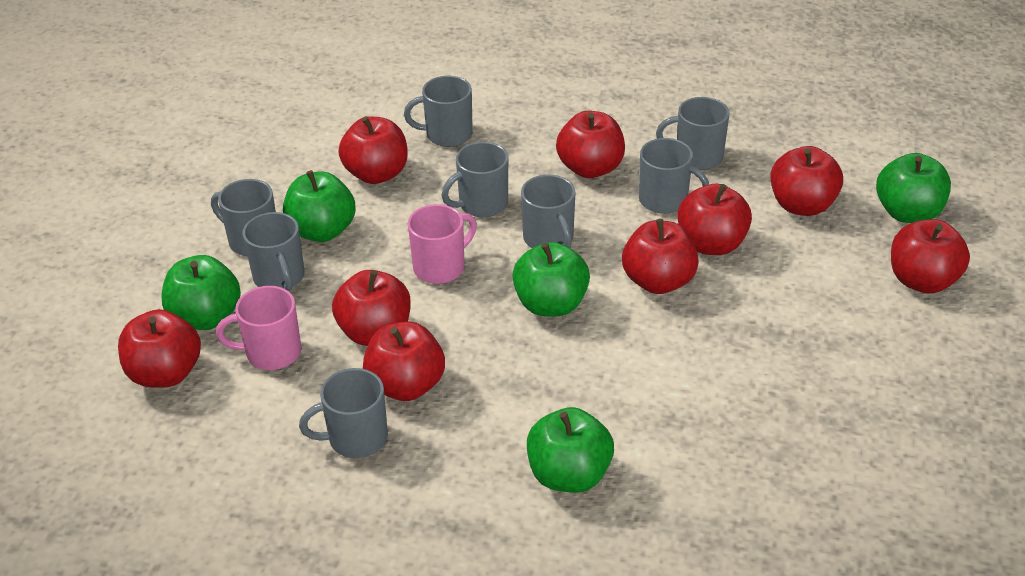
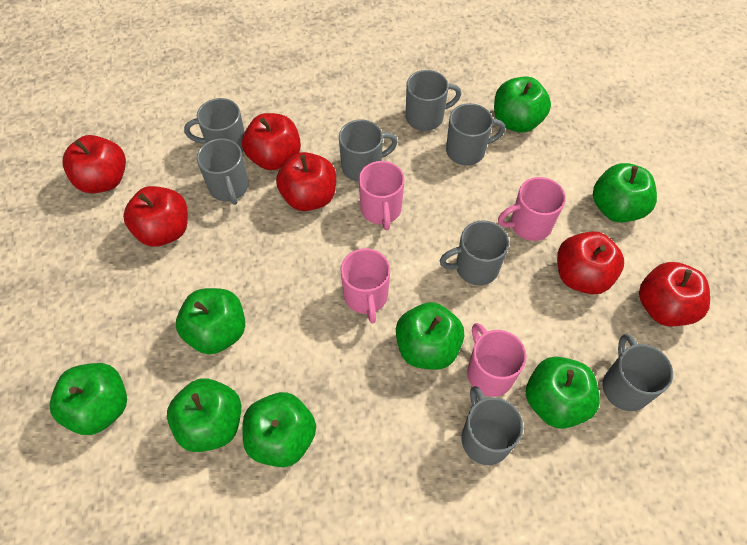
green apple: 5 -> 8
pink mug: 2 -> 4
red apple: 9 -> 6

